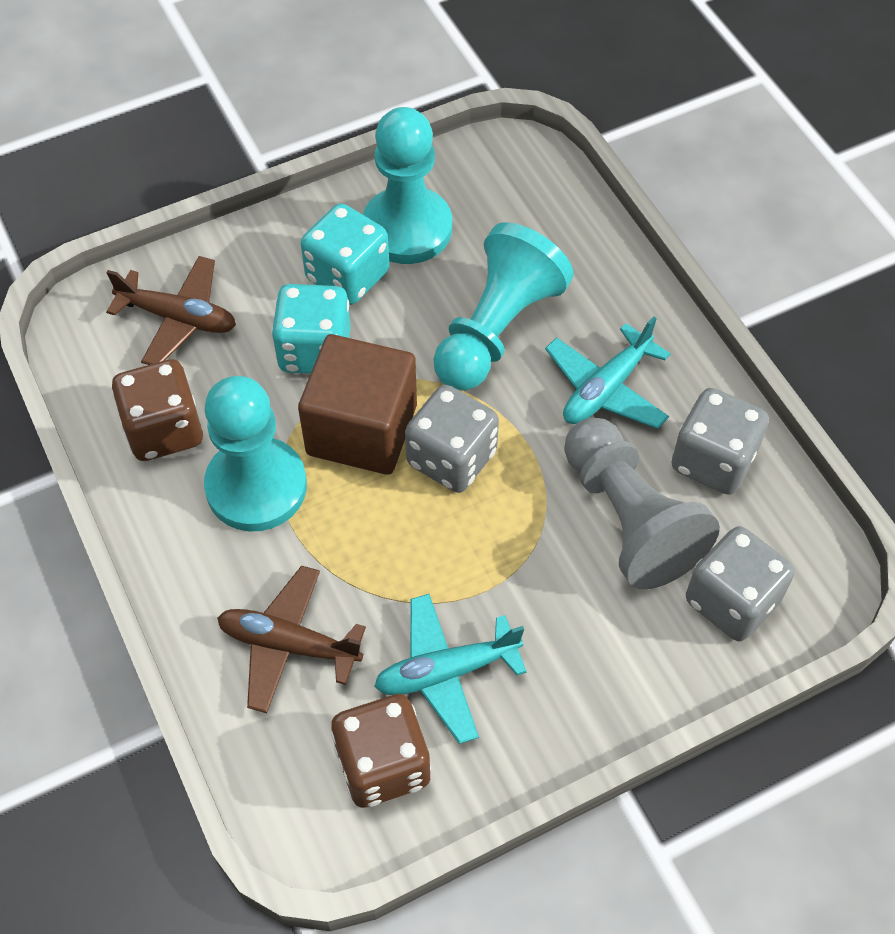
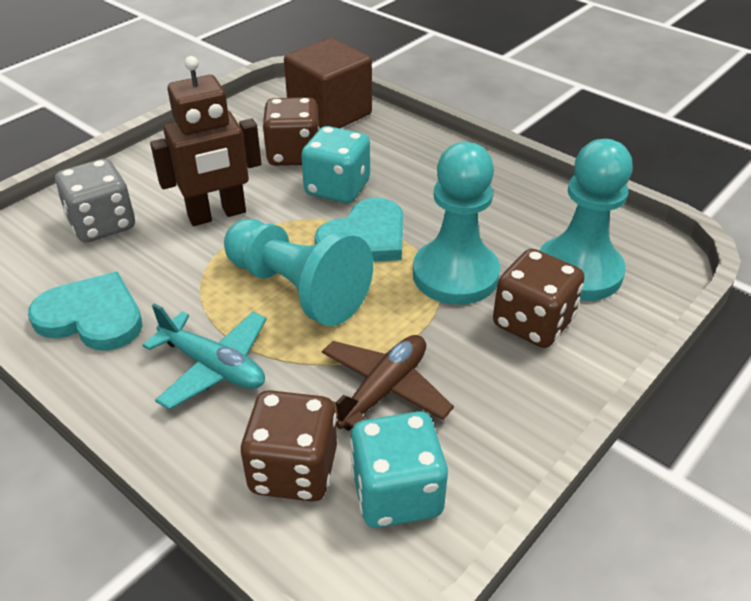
brown dice: 2 -> 3
brown plane: 2 -> 1
brown robot: 0 -> 1
grey dice: 3 -> 1
grey pawn: 1 -> 0
turquoise heart: 0 -> 2
turquoise plane: 2 -> 1

